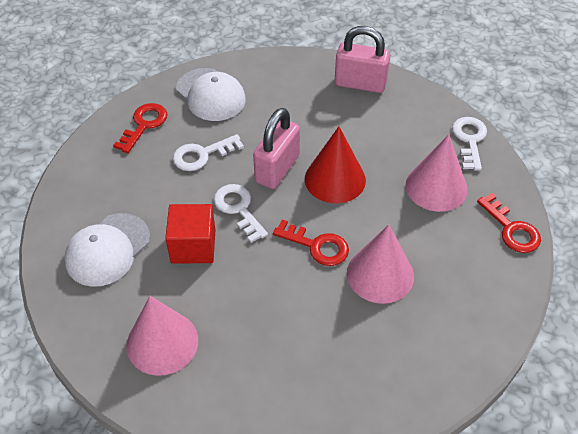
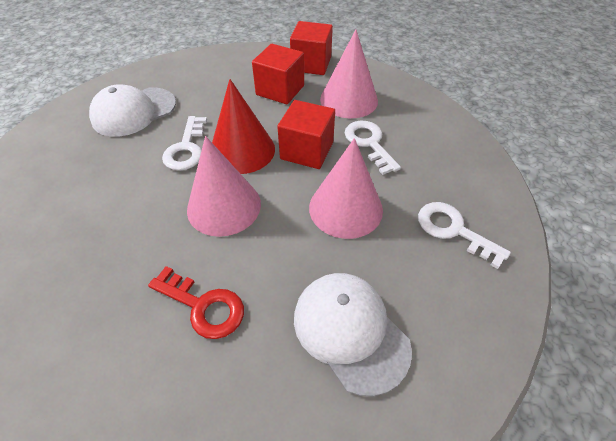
pink padlock: 2 -> 0
red cube: 1 -> 3
red key: 3 -> 1

